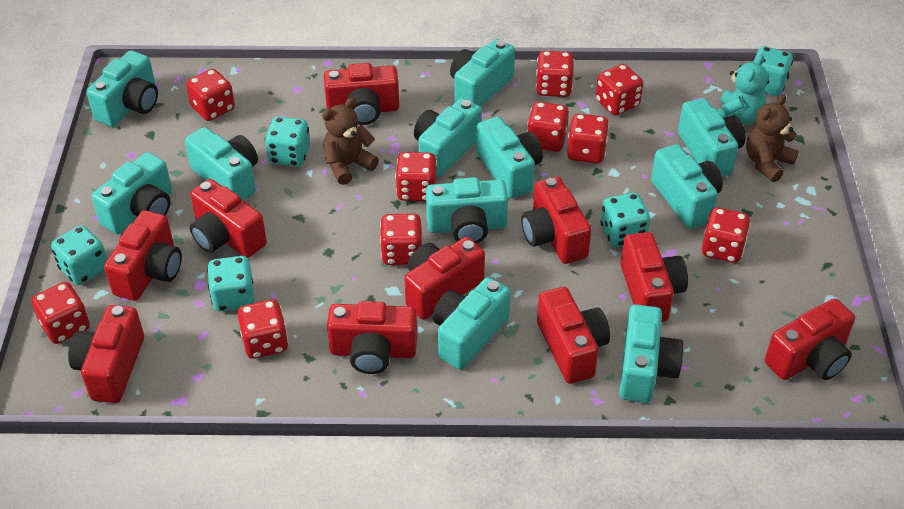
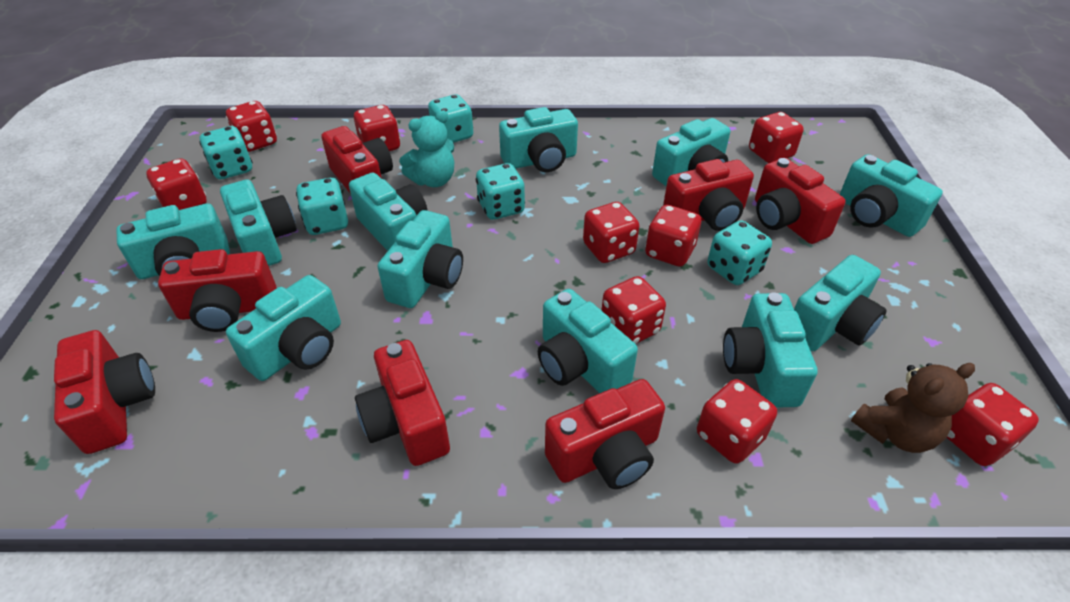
brown teddy bear: 2 -> 1
red camera: 10 -> 7
red dice: 10 -> 9

